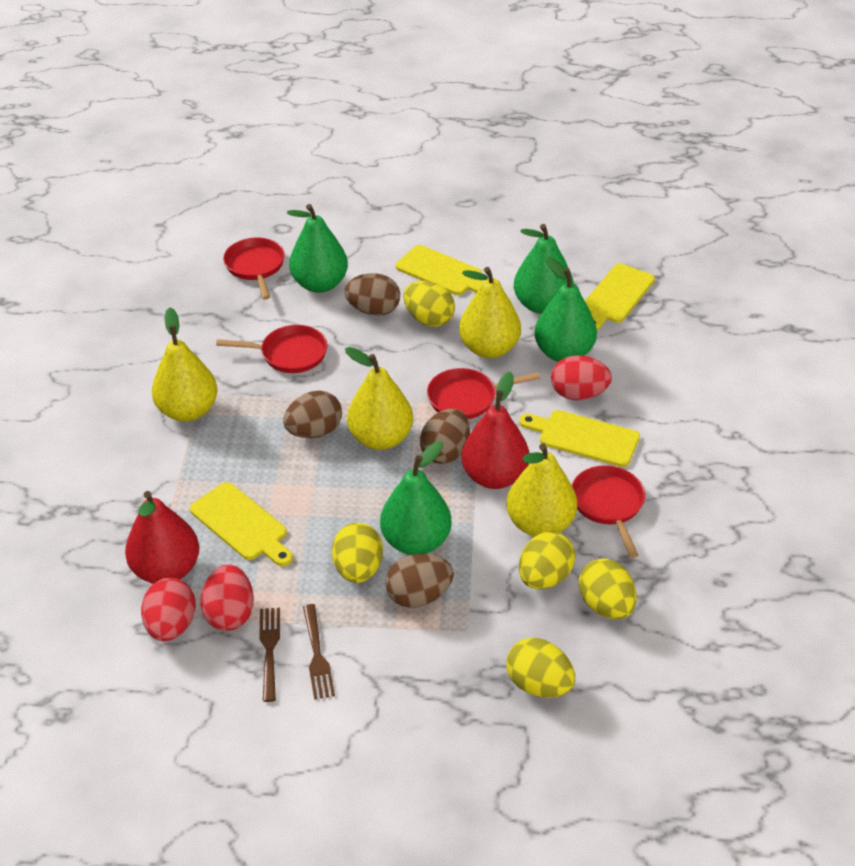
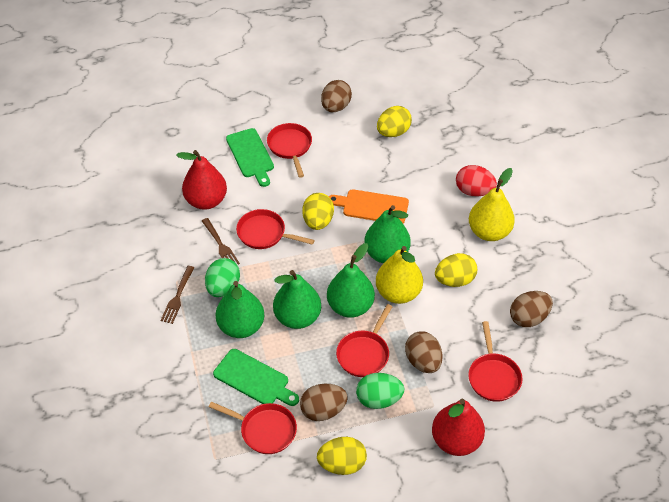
green cutting board: 0 -> 2
green egg: 0 -> 2
orange cutting board: 0 -> 1
red egg: 3 -> 1
red pan: 4 -> 5
yellow cutting board: 4 -> 0
yellow egg: 5 -> 4
yellow pear: 4 -> 2

